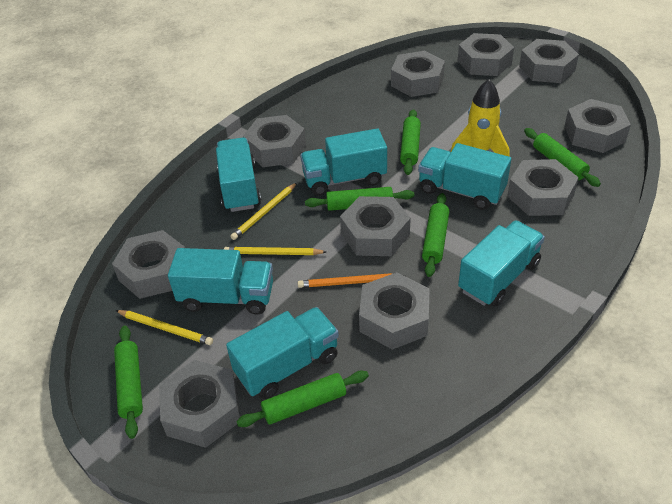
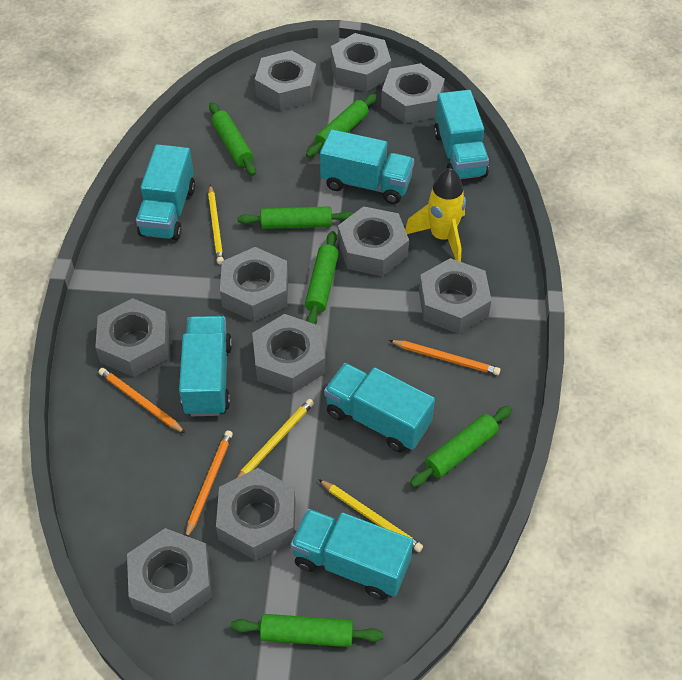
orange pencil: 1 -> 3

